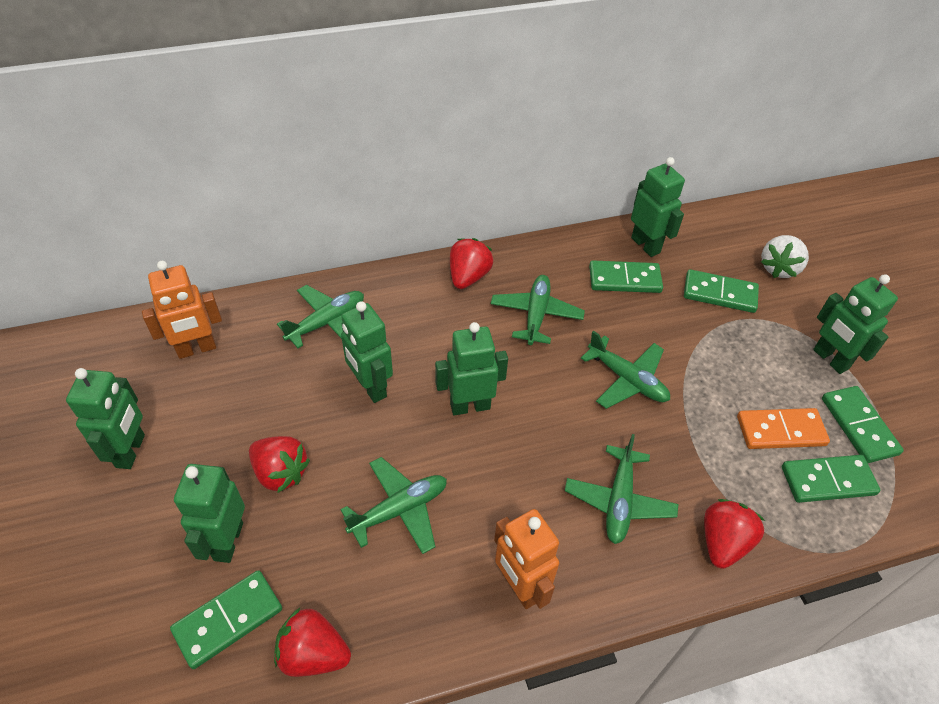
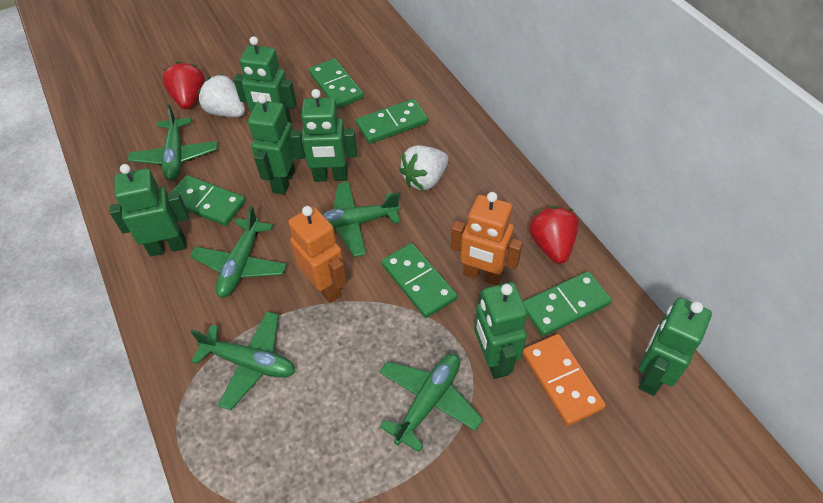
red strawberry: 4 -> 2
white strawberry: 1 -> 2

